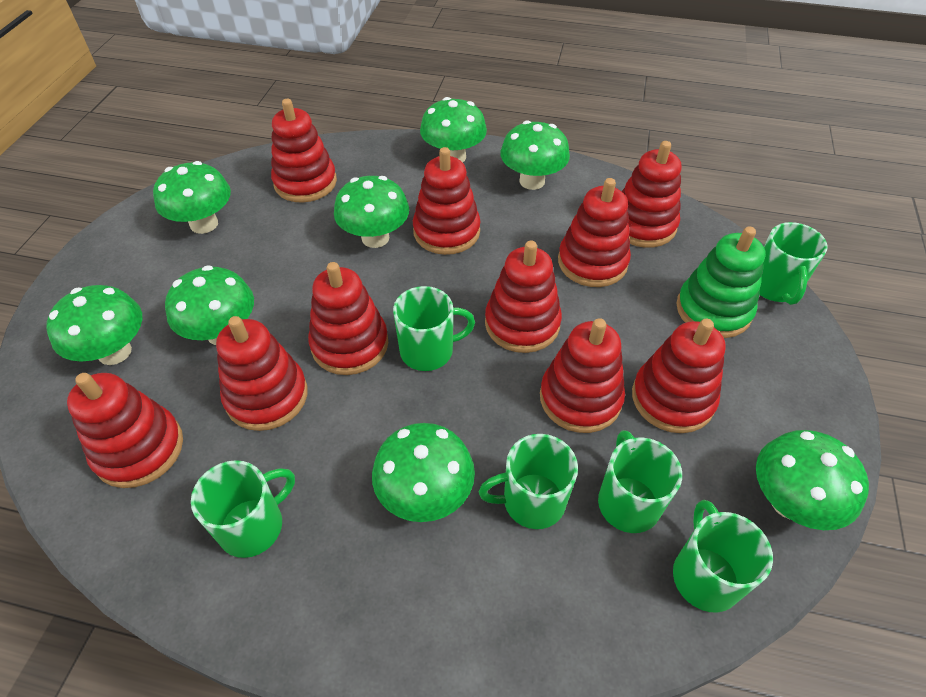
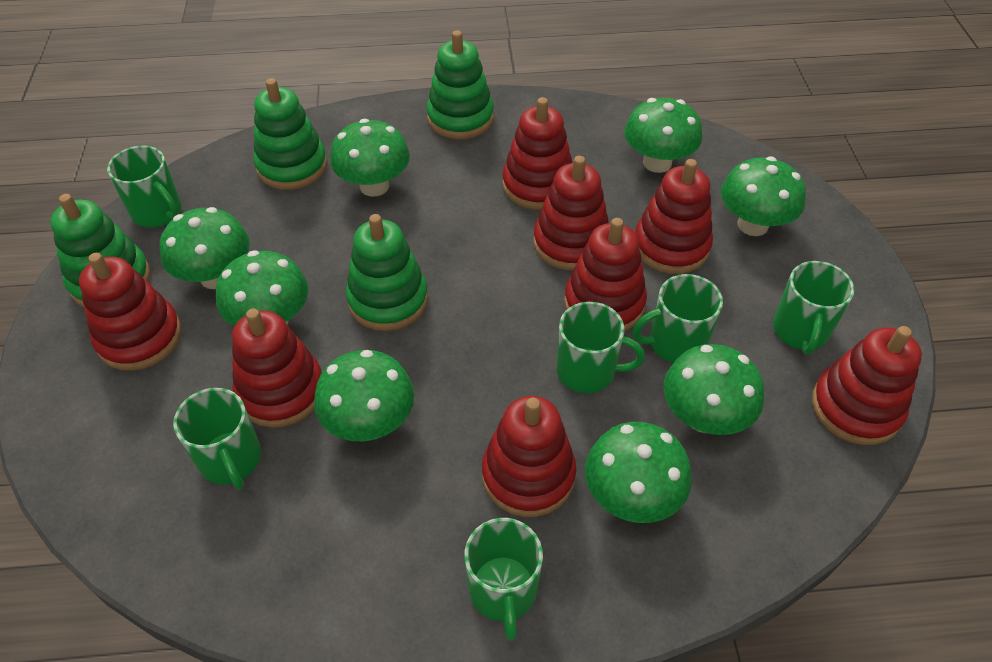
green stacking toy: 1 -> 4
red stacking toy: 10 -> 8

